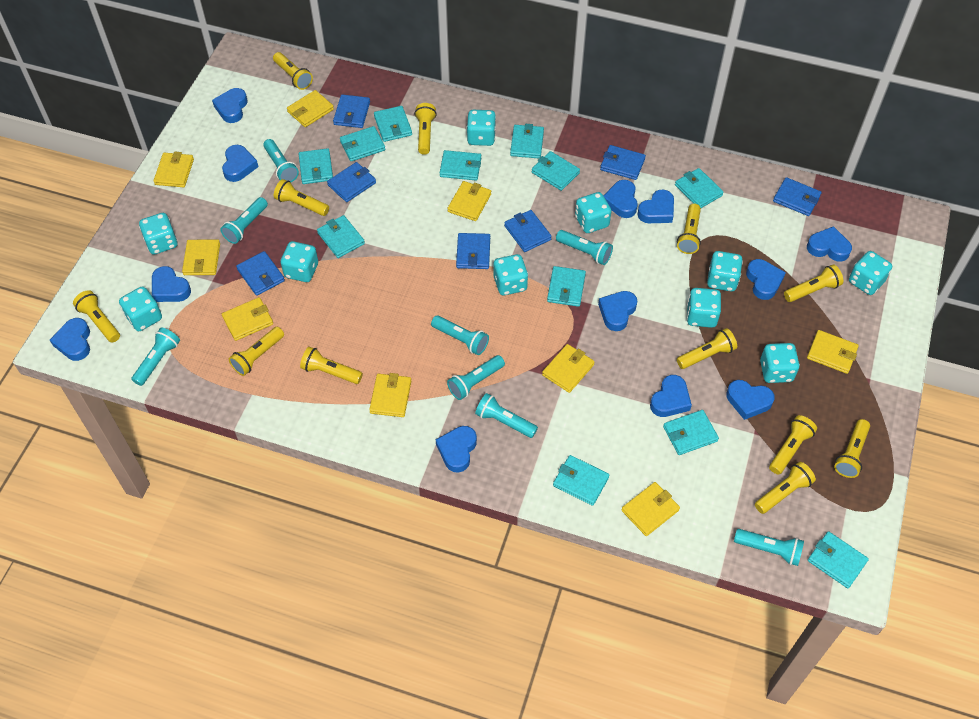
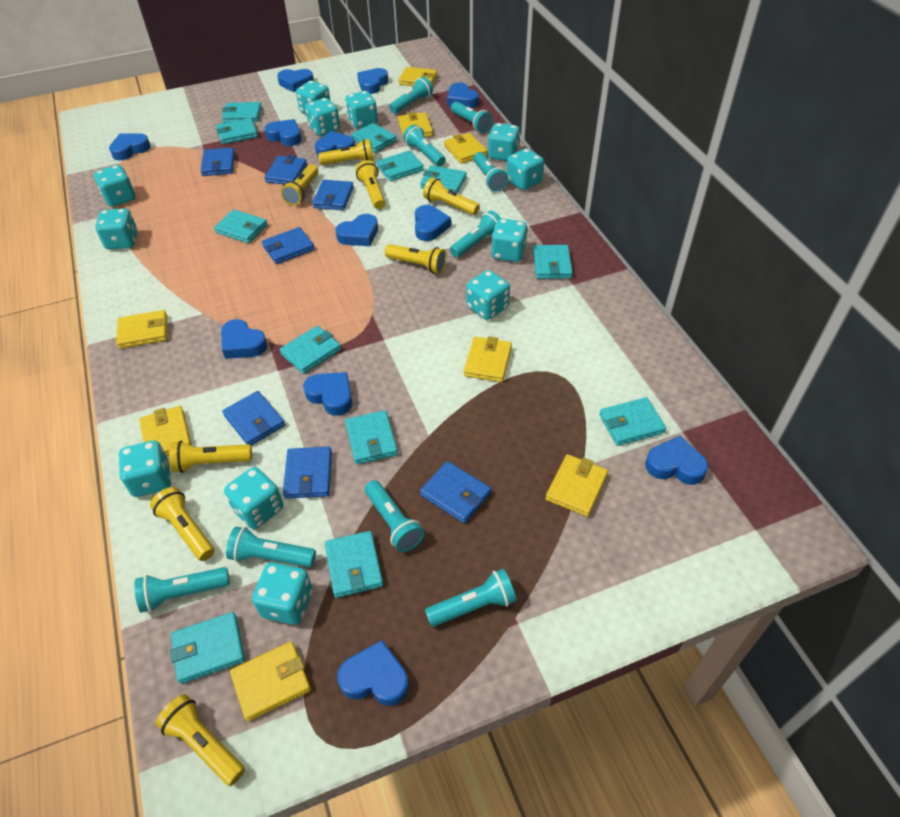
turquoise dice: 10 -> 12
turquoise flashlight: 8 -> 9
yellow flashlight: 12 -> 8
yellow wallet: 9 -> 8

